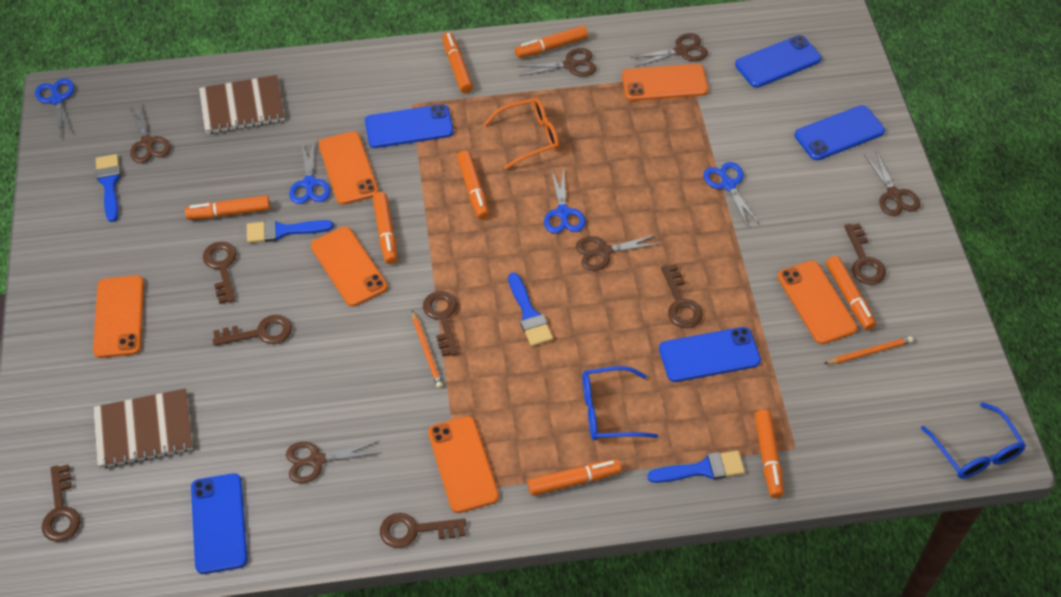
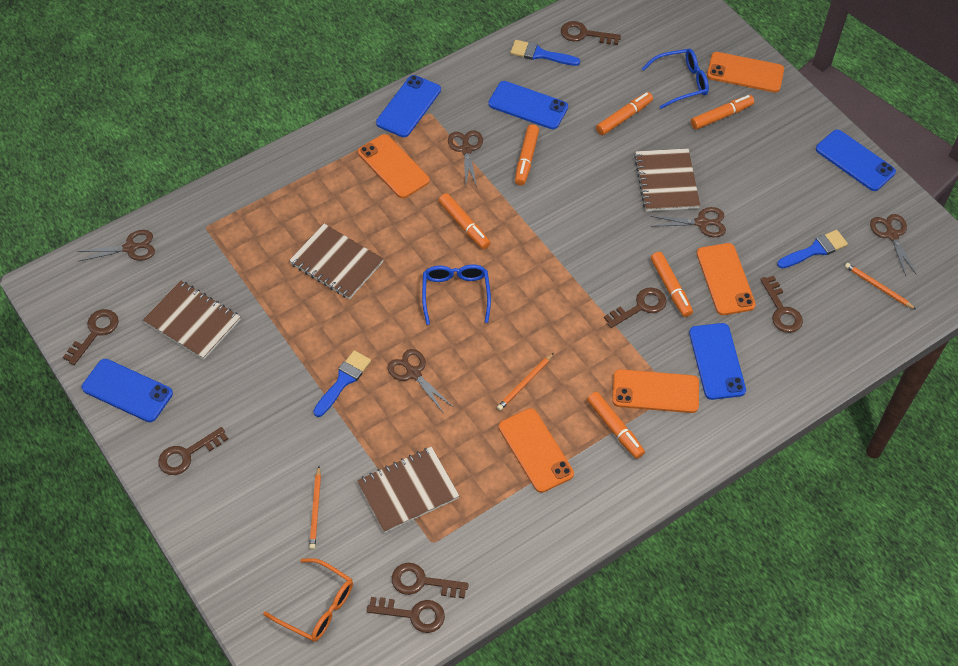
blue brush: 4 -> 3
blue scissors: 4 -> 0
brown notebook: 2 -> 4
brown scissors: 6 -> 5
orange marker: 8 -> 6
orange pencil: 2 -> 3
orange phone: 6 -> 5

